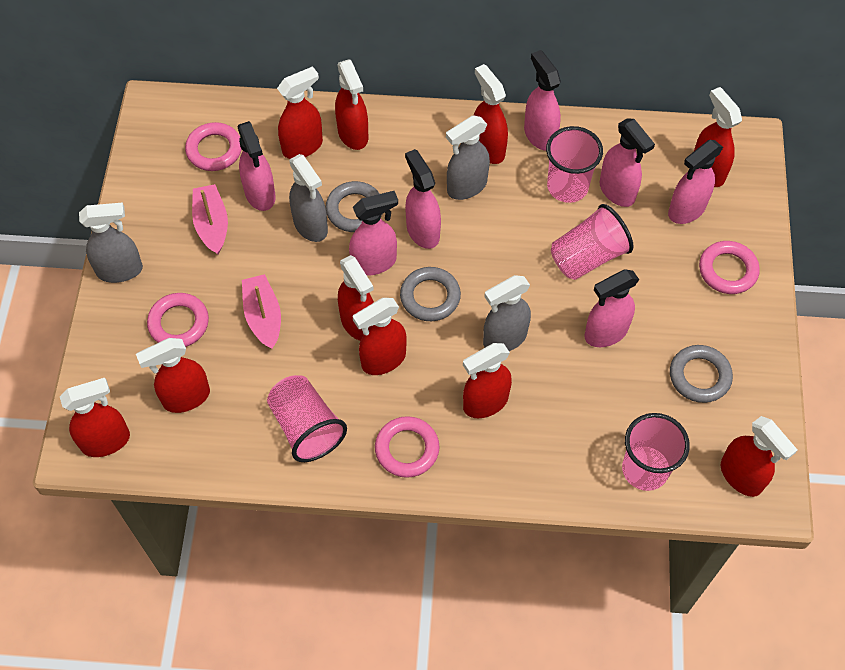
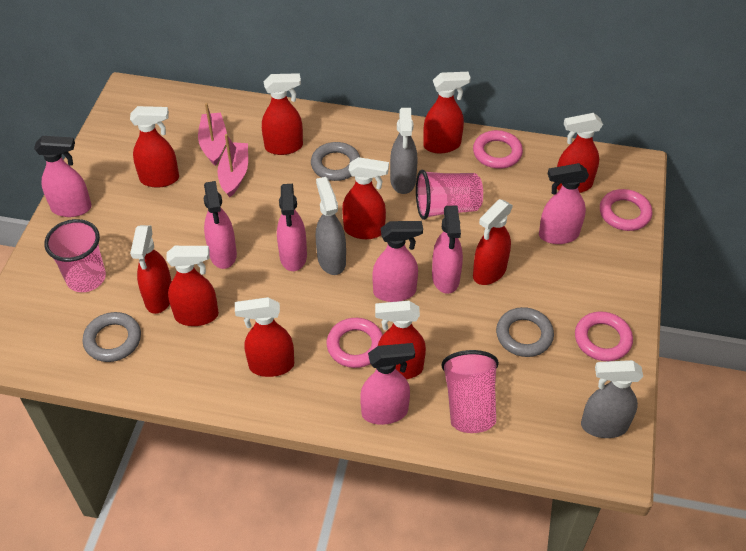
grey spray bottle: 4 -> 3
pink cup: 4 -> 3

